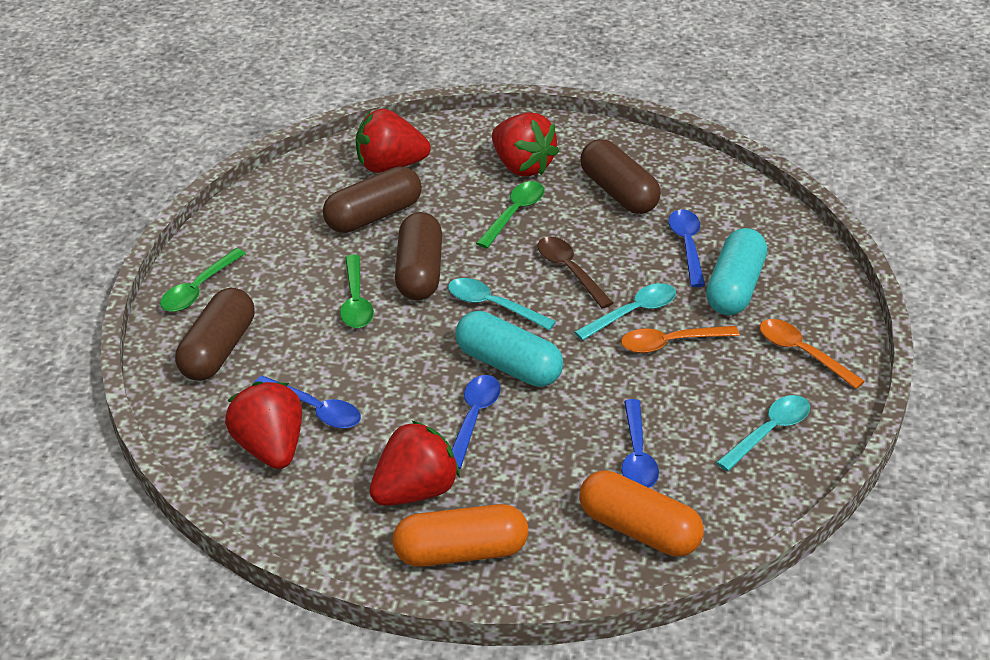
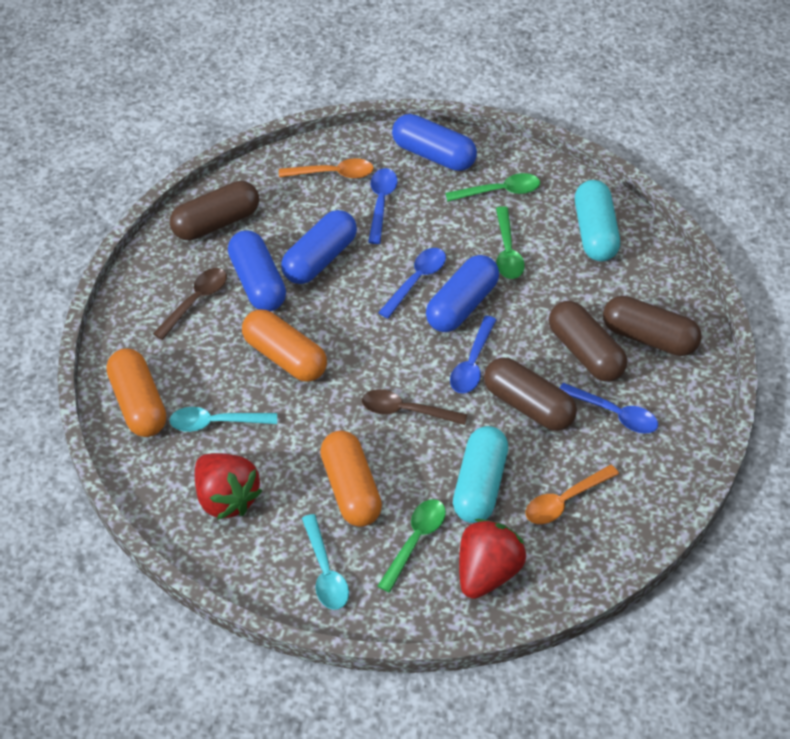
blue capsule: 0 -> 4
brown spoon: 1 -> 2
orange capsule: 2 -> 3
red strawberry: 4 -> 2
turquoise spoon: 3 -> 2

